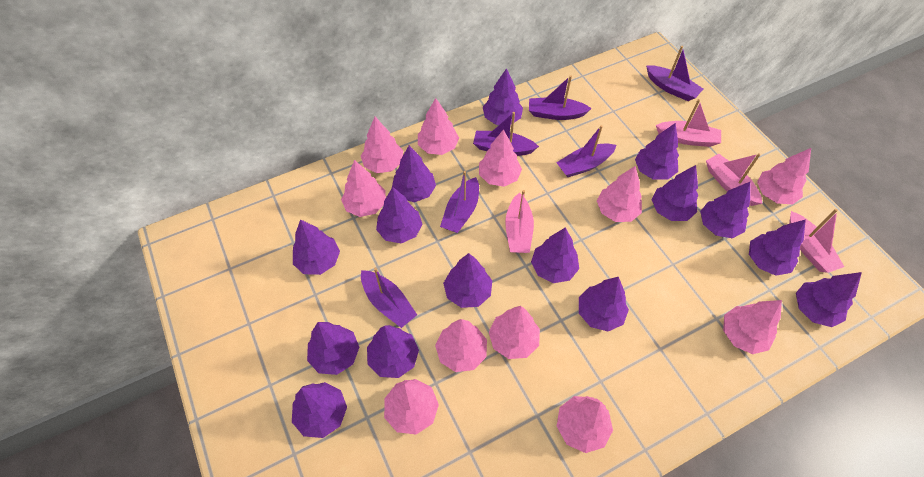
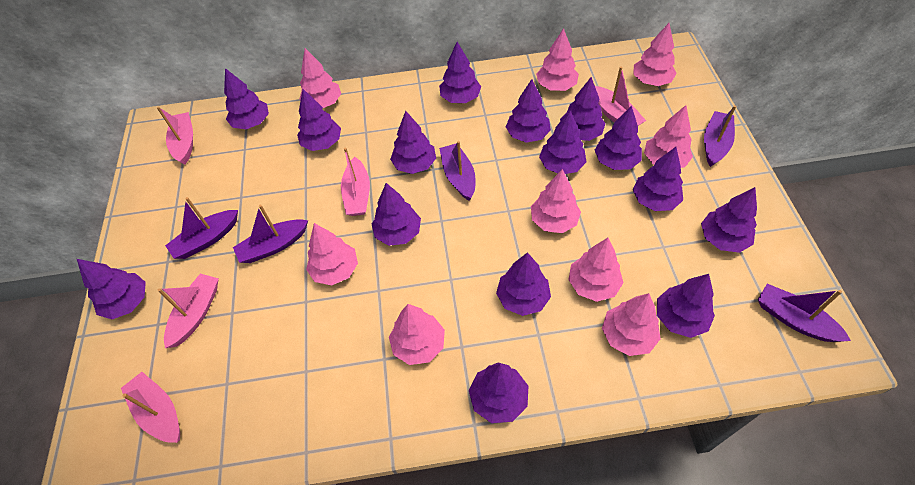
pink boat: 4 -> 5
pink tree: 11 -> 9
purple boat: 6 -> 5

